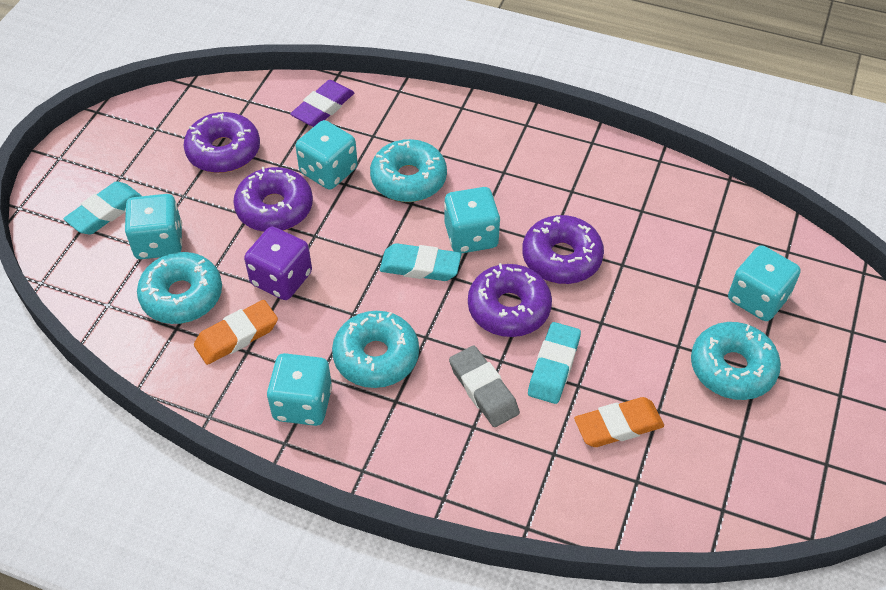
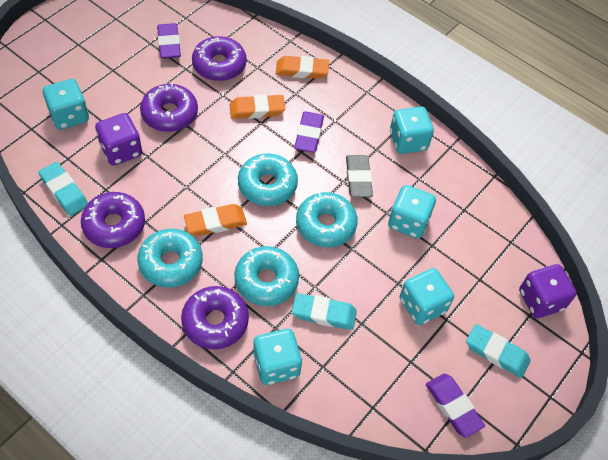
orange eraser: 2 -> 3
purple dice: 1 -> 2
purple eraser: 1 -> 3

